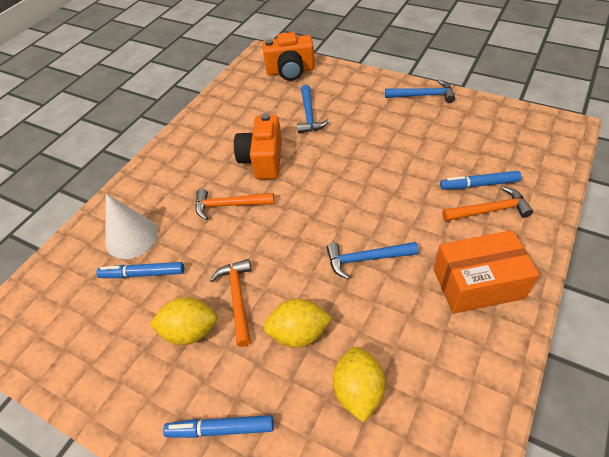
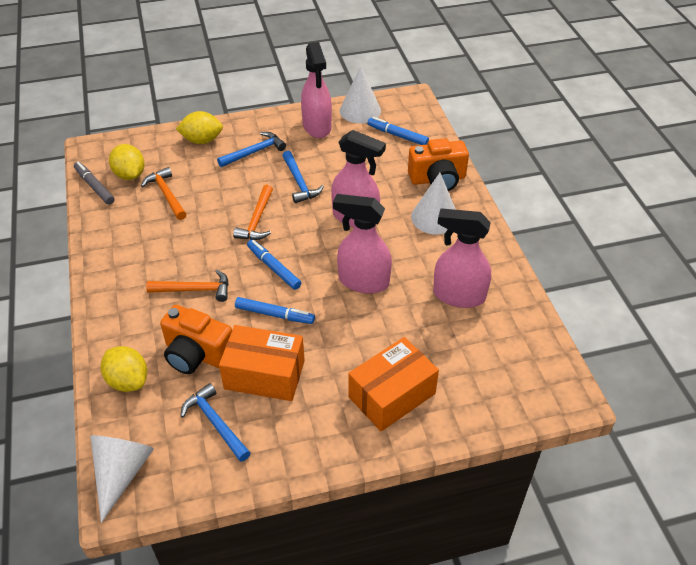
grey marker: 0 -> 1
orange box: 1 -> 2
pink spray bottle: 0 -> 4
white cone: 1 -> 3

